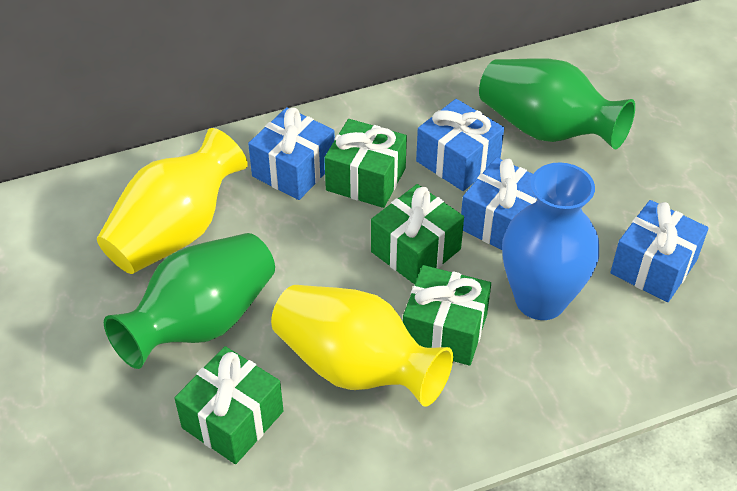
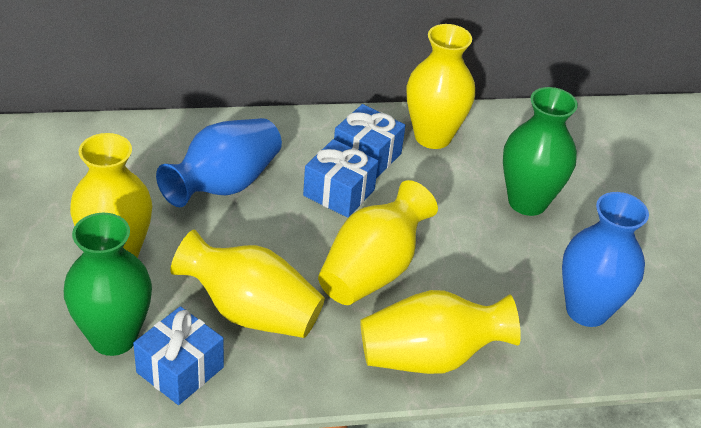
blue gift: 4 -> 3
blue vase: 1 -> 2
green gift: 4 -> 0
yellow vase: 2 -> 5

